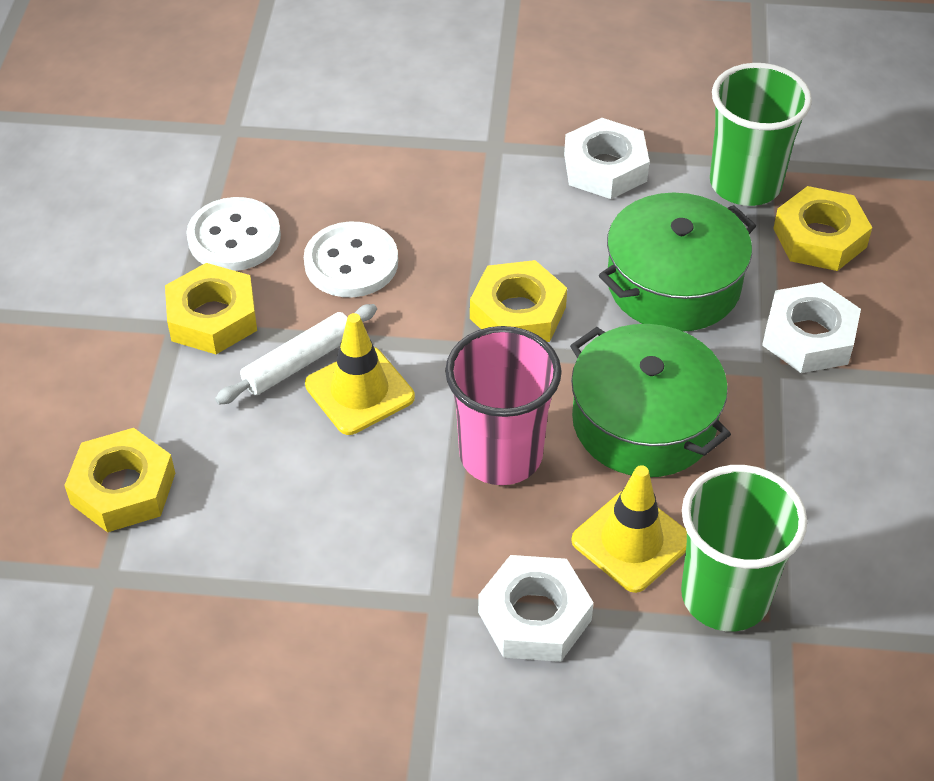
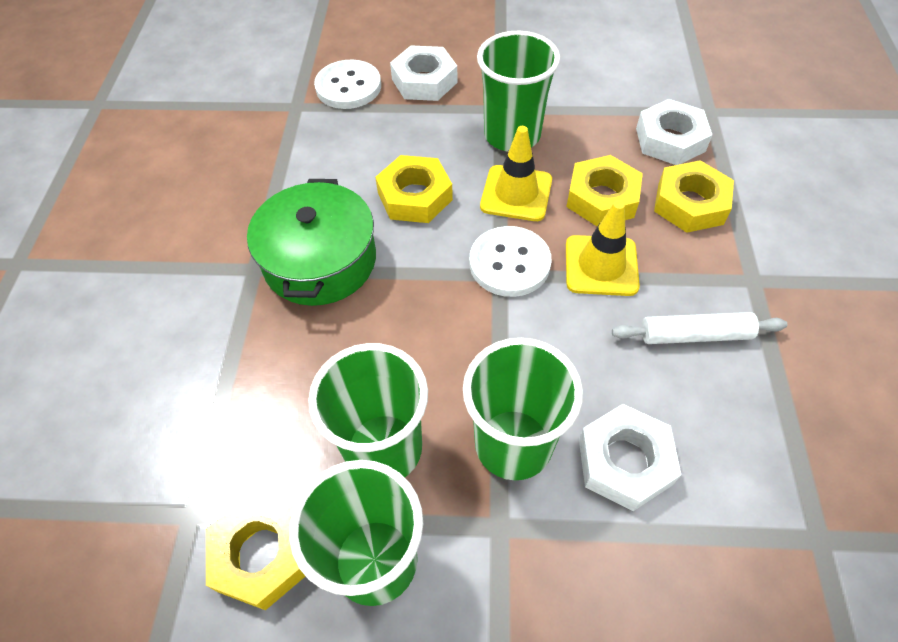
green cup: 2 -> 4
green pot: 2 -> 1
pink cup: 1 -> 0

